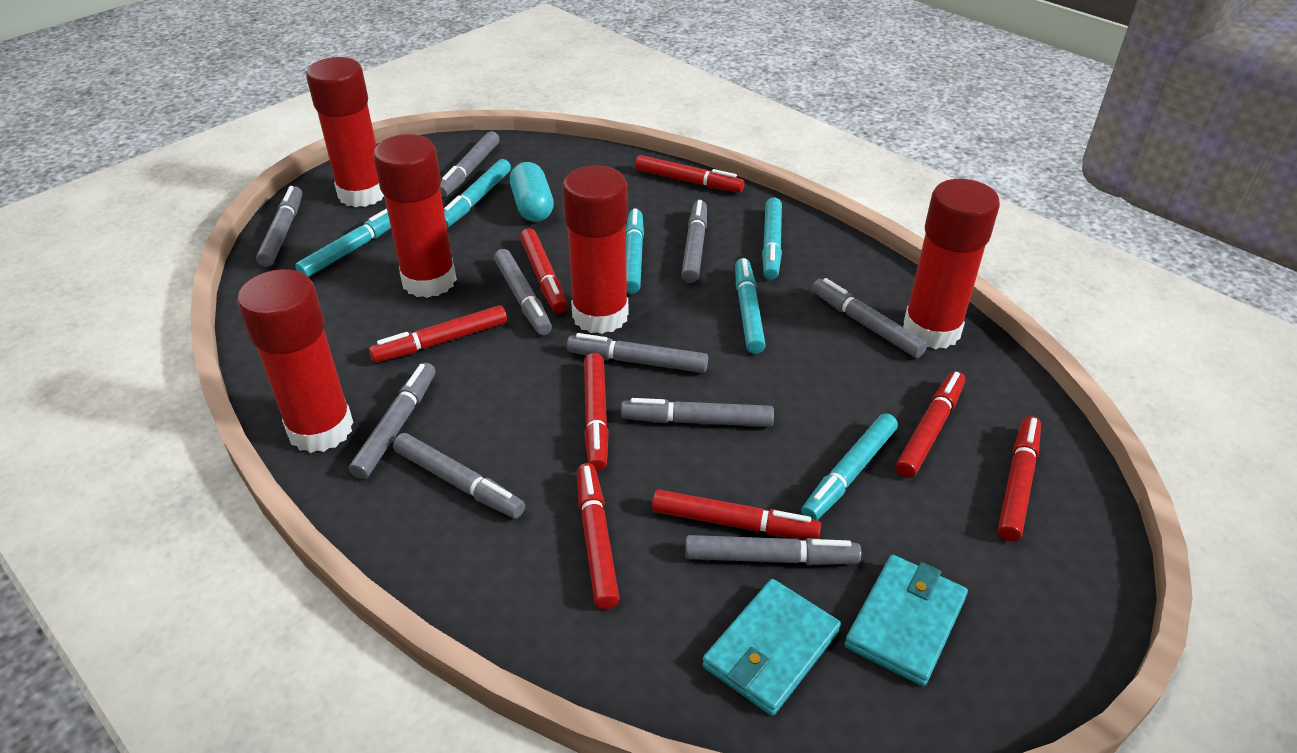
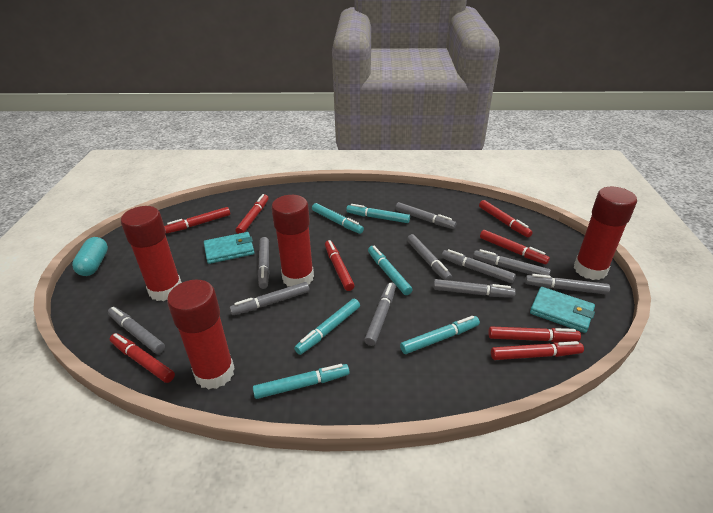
red glue stick: 5 -> 4

